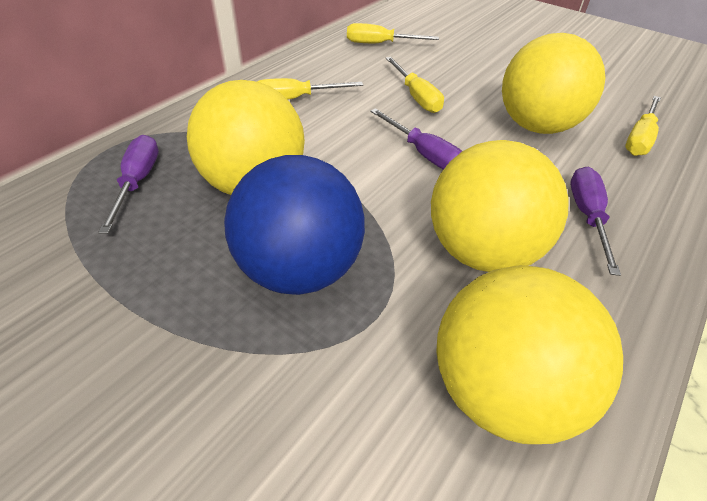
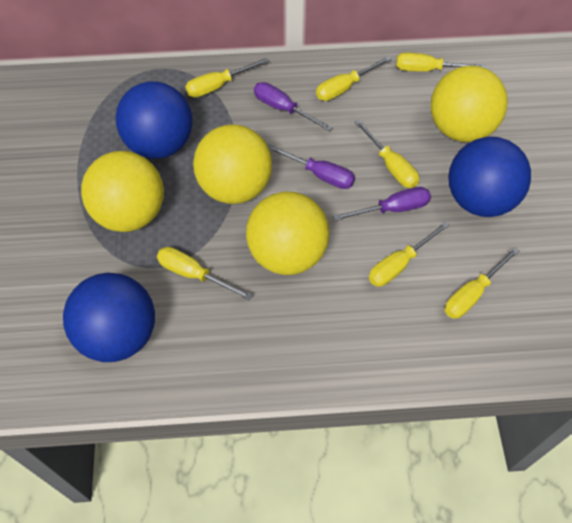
blue ball: 1 -> 3
yellow screwdriver: 4 -> 7

